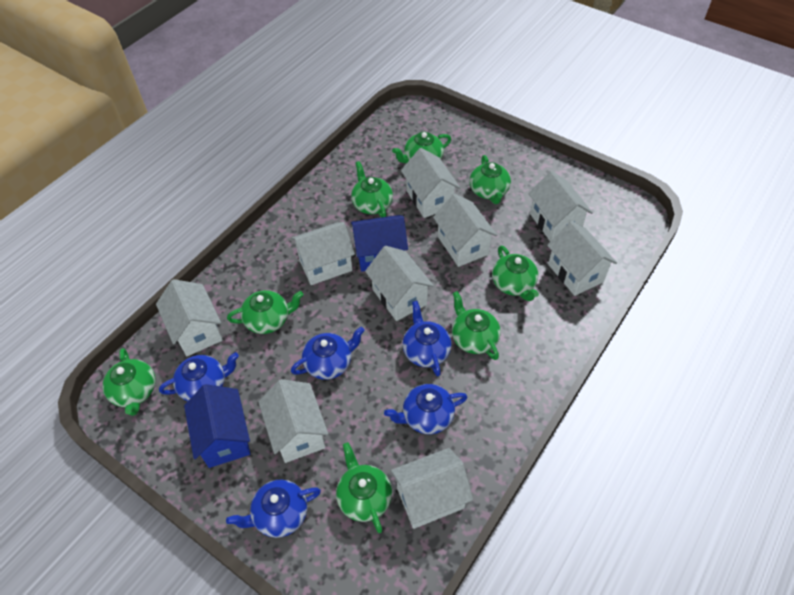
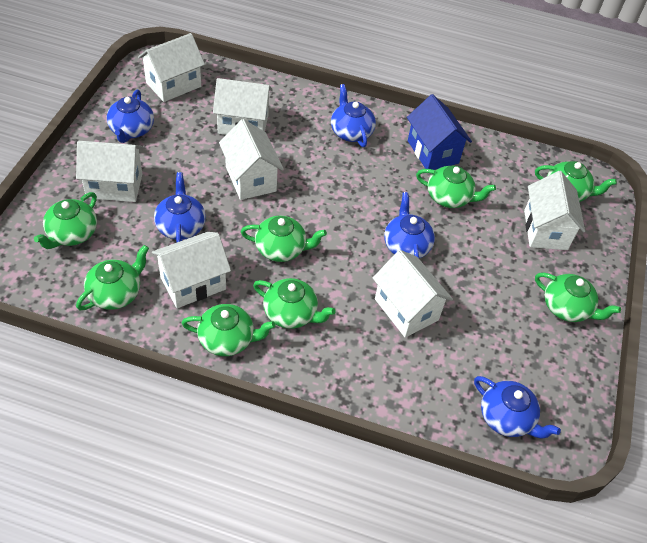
blue house: 2 -> 1
white house: 9 -> 7

